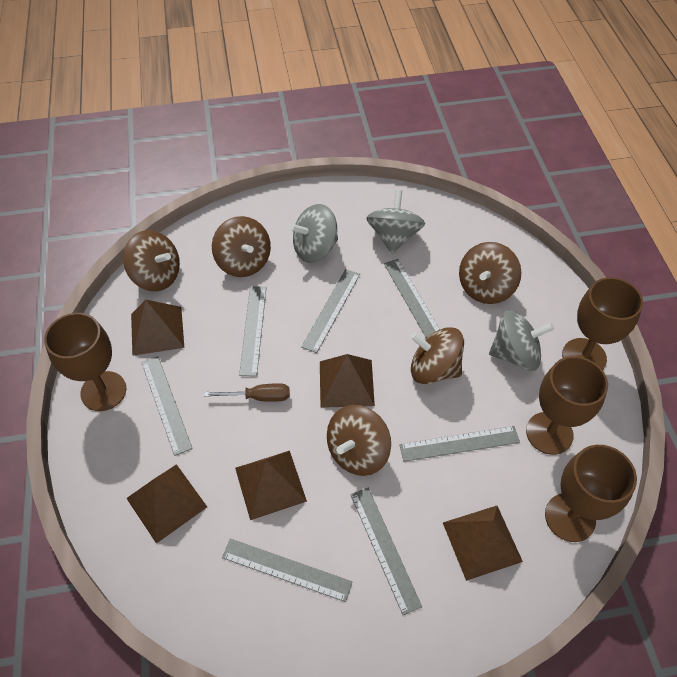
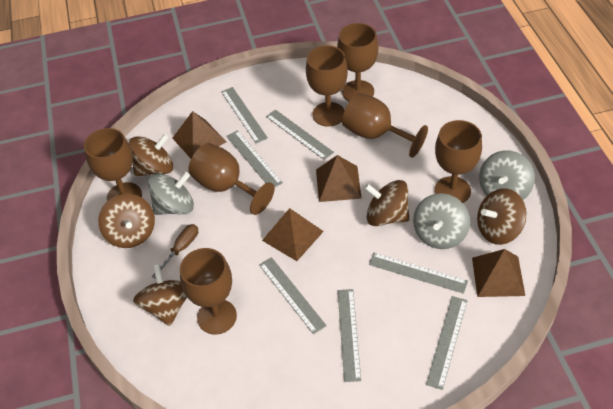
brown goblet: 4 -> 7
brown pyramid: 5 -> 4

